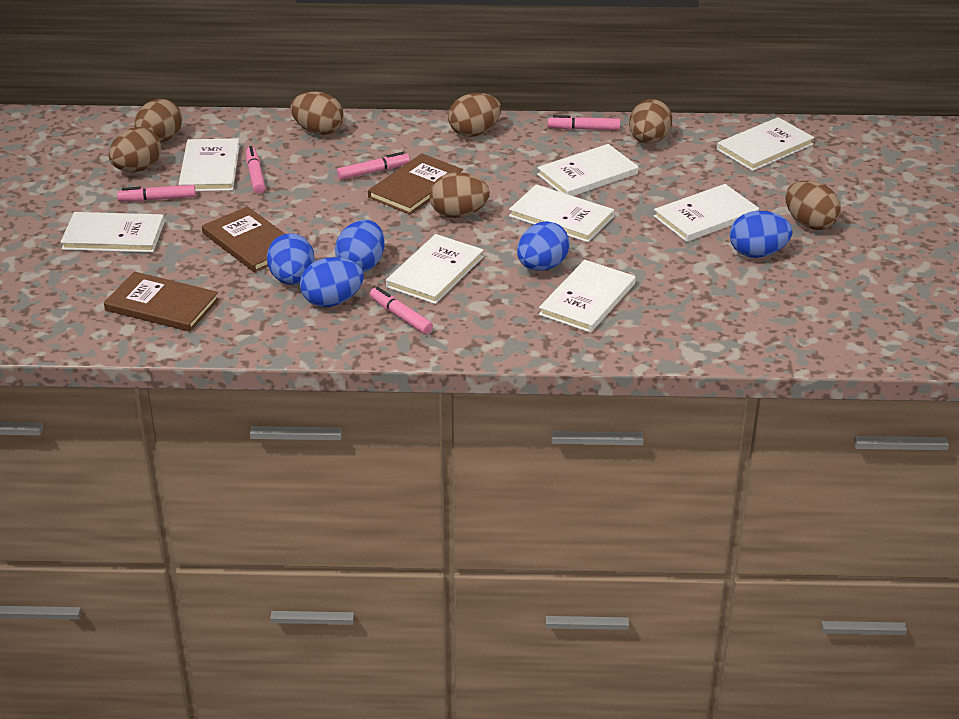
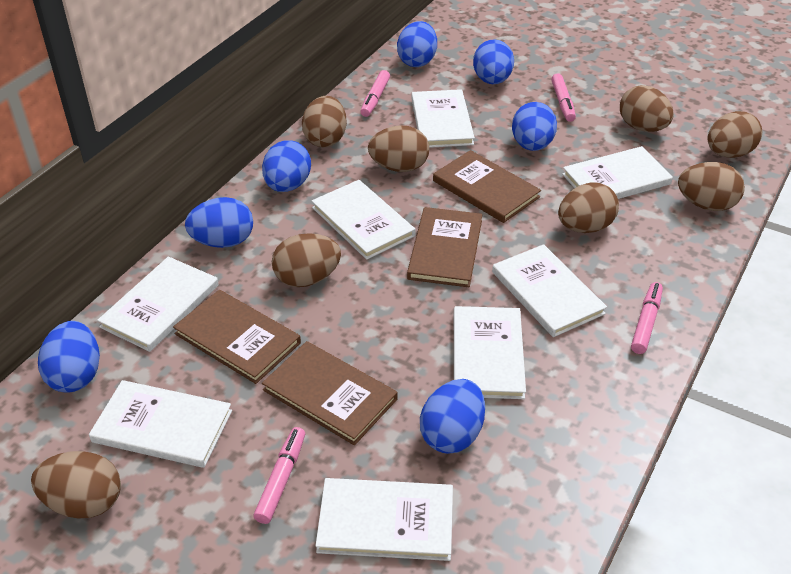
blue egg: 5 -> 7
brown book: 3 -> 4
brown egg: 7 -> 8
pink marker: 5 -> 4

